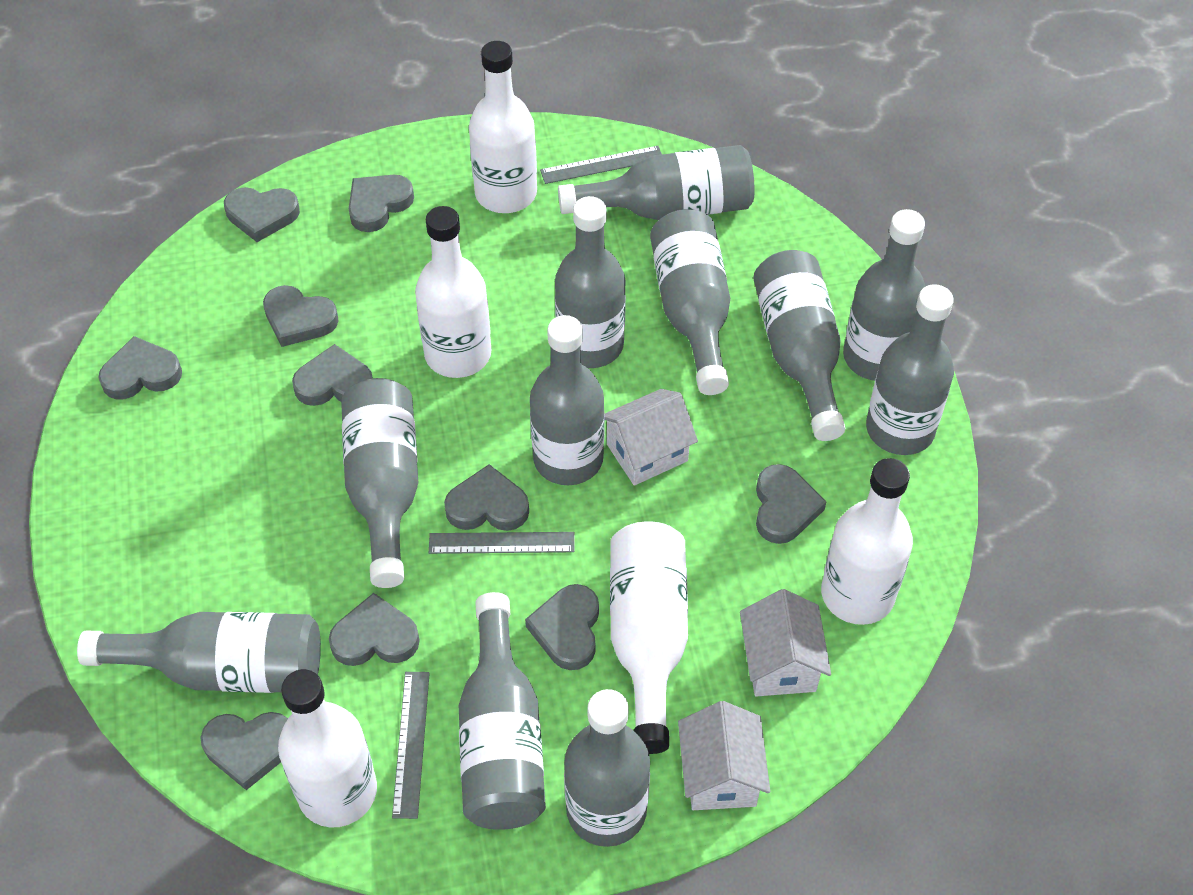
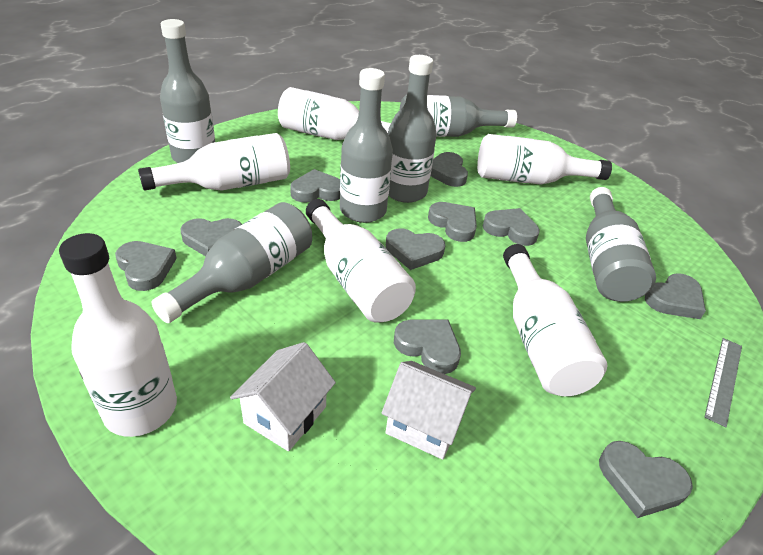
grey bottle: 11 -> 6
grey ruler: 3 -> 1
white bottle: 5 -> 6
white house: 3 -> 2

